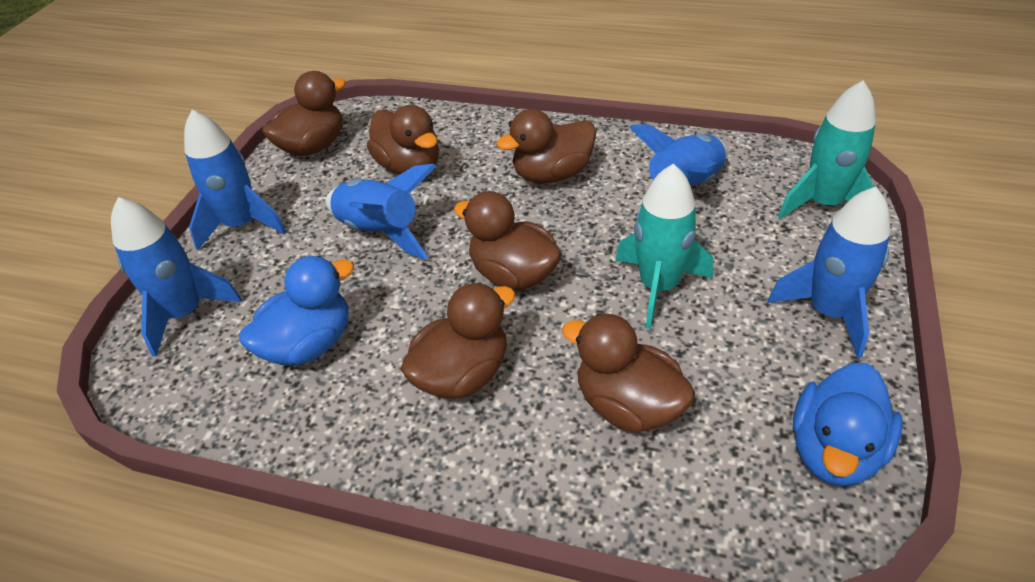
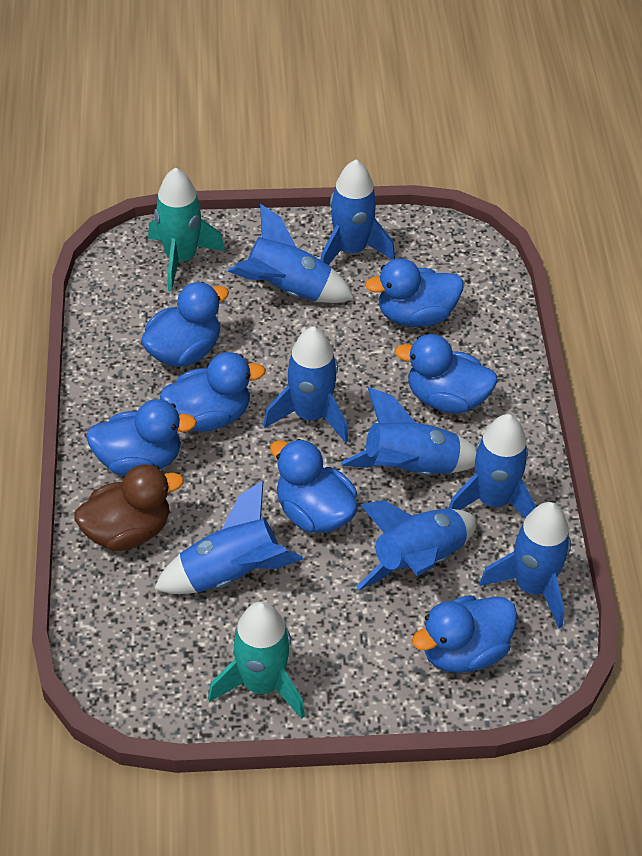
blue duck: 2 -> 7
blue rocket: 5 -> 8
brown duck: 6 -> 1

